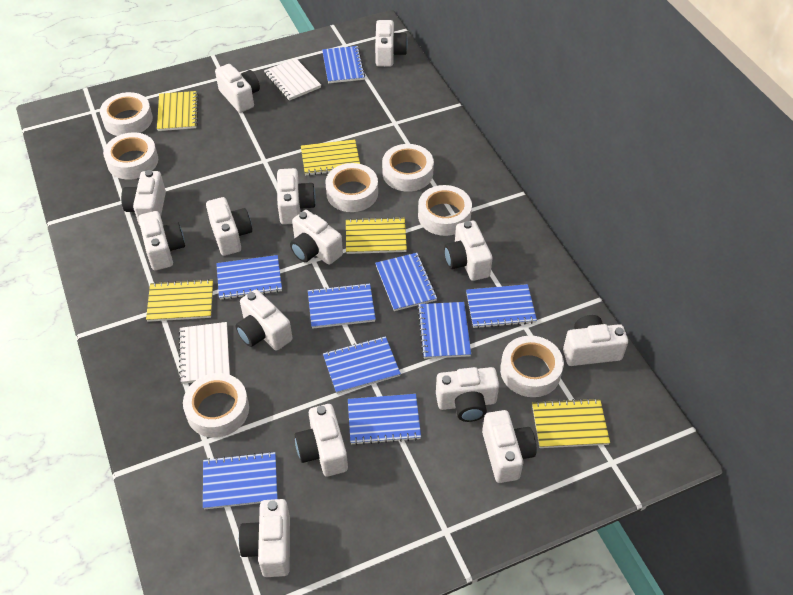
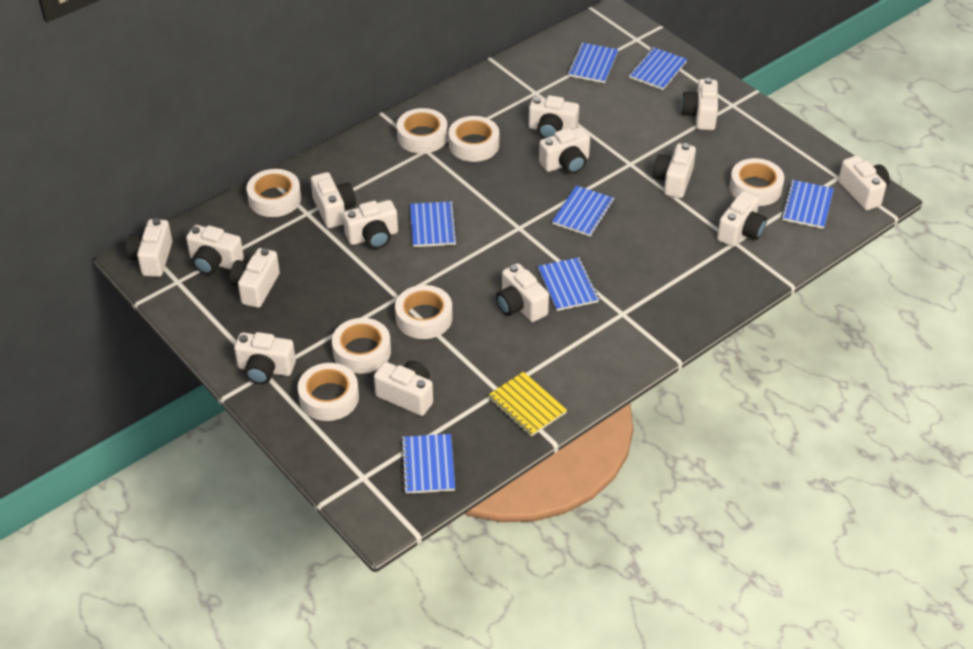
blue notebook: 9 -> 7
white notebook: 2 -> 0
yellow notebook: 5 -> 1

